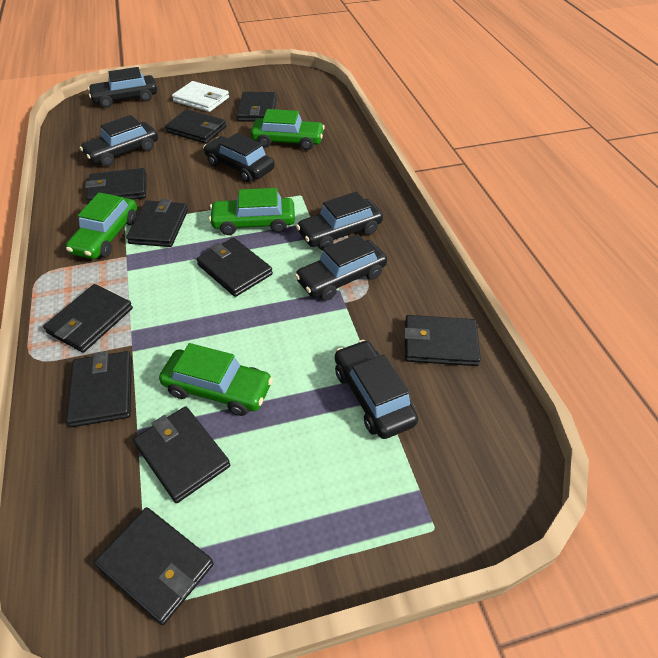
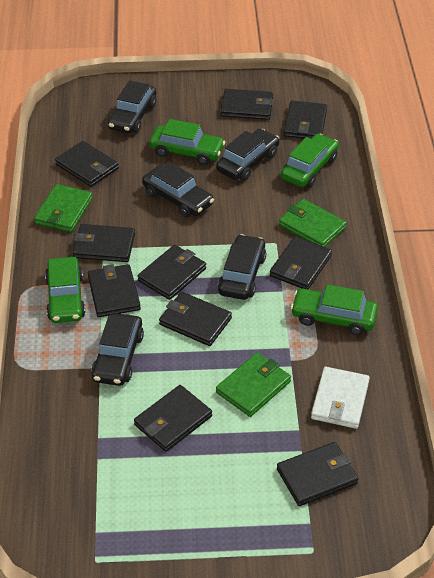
black car: 6 -> 5
green wallet: 0 -> 3

